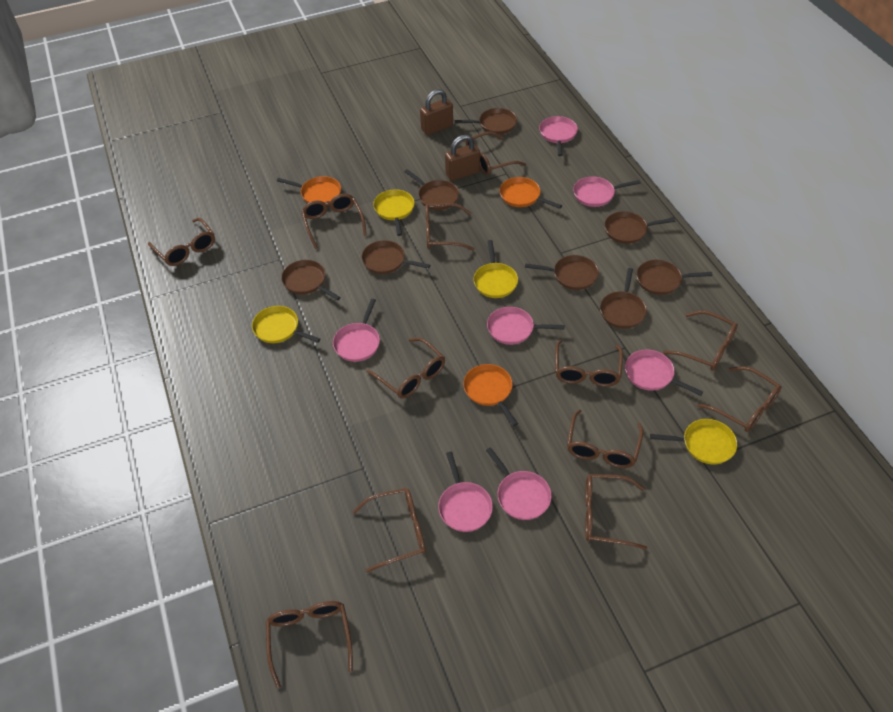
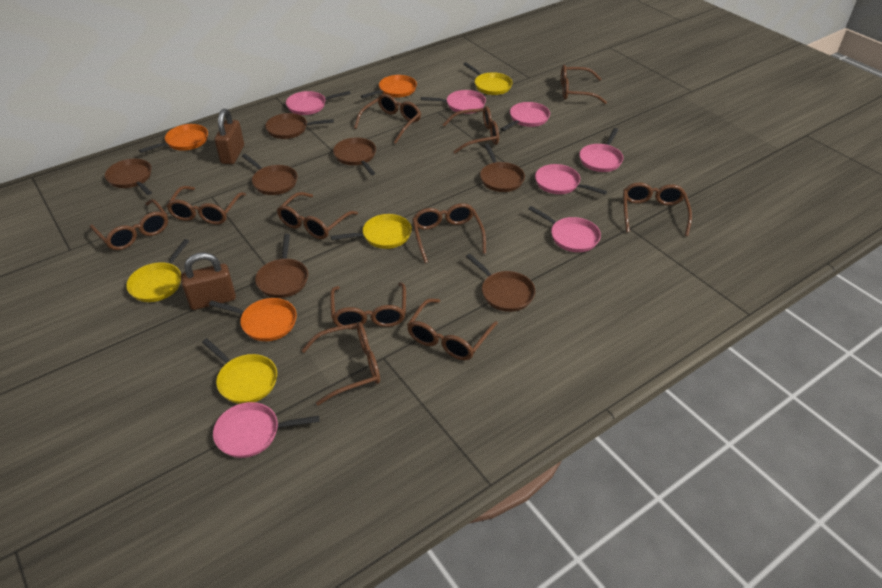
brown glasses: 12 -> 11
brown pan: 8 -> 7

